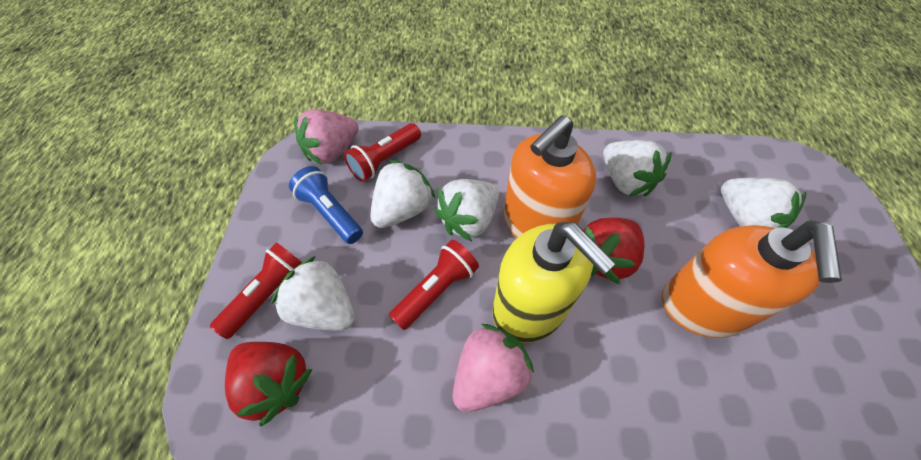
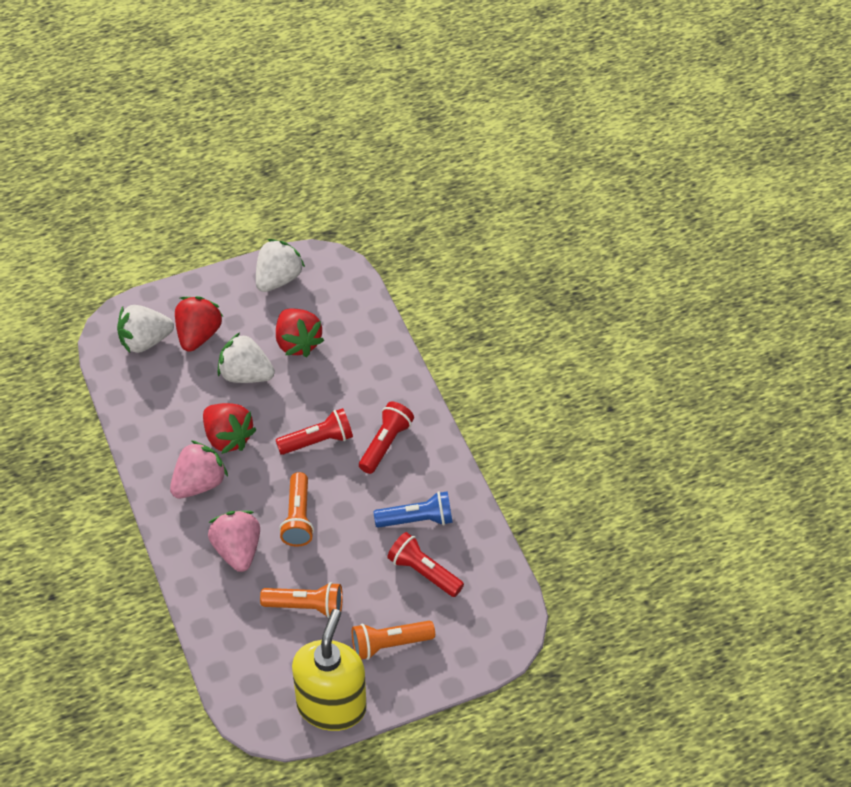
orange flashlight: 0 -> 3
orange soap dispenser: 2 -> 0
red strawberry: 2 -> 3
white strawberry: 5 -> 3

